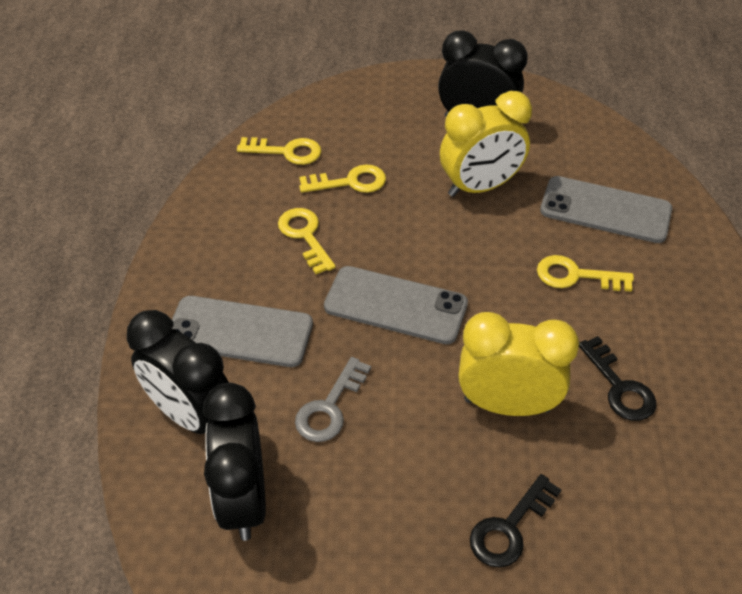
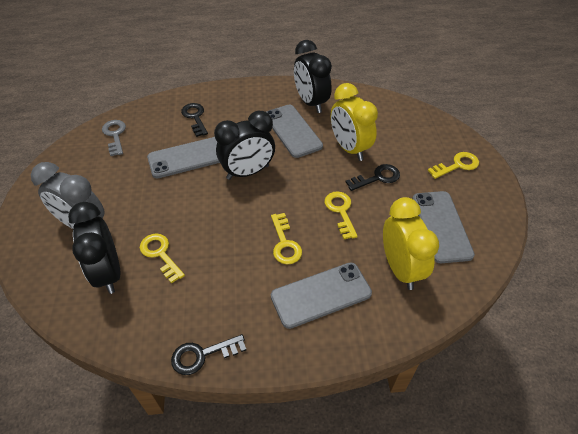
black key: 2 -> 3
grey clock: 0 -> 1
grey phone: 3 -> 4

